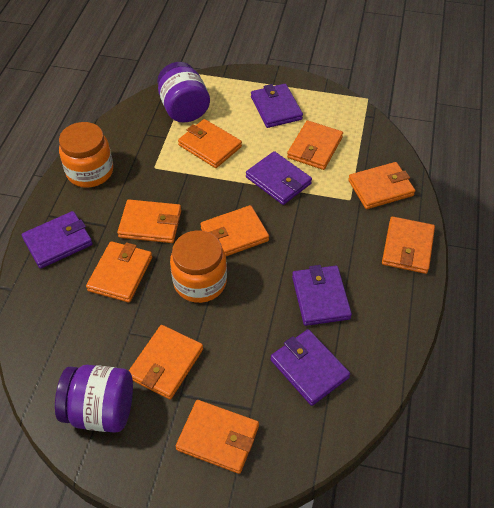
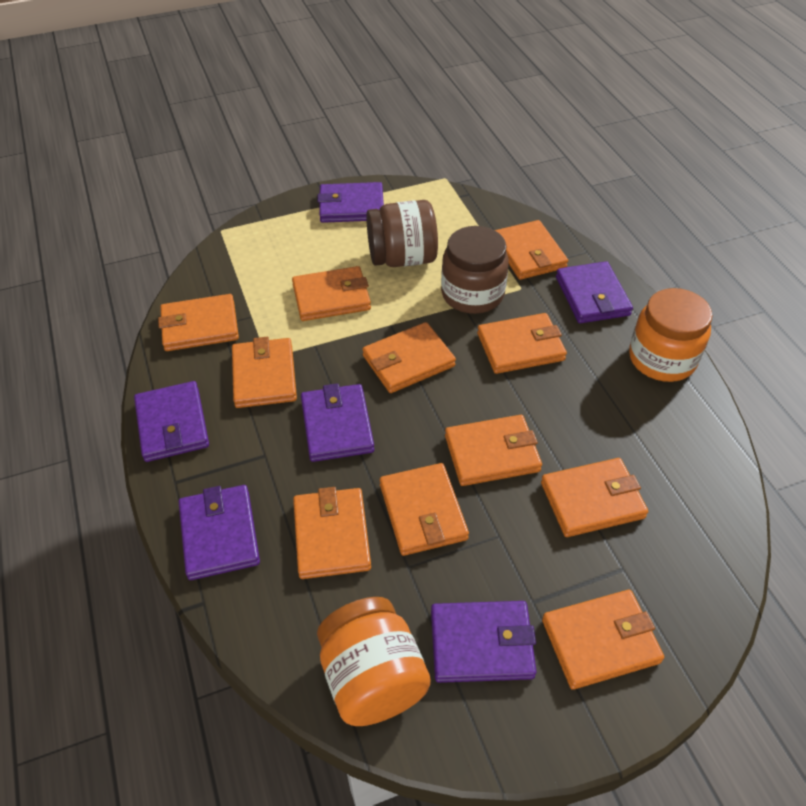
brown jar: 0 -> 2
orange wallet: 9 -> 11
purple jar: 2 -> 0
purple wallet: 5 -> 6

